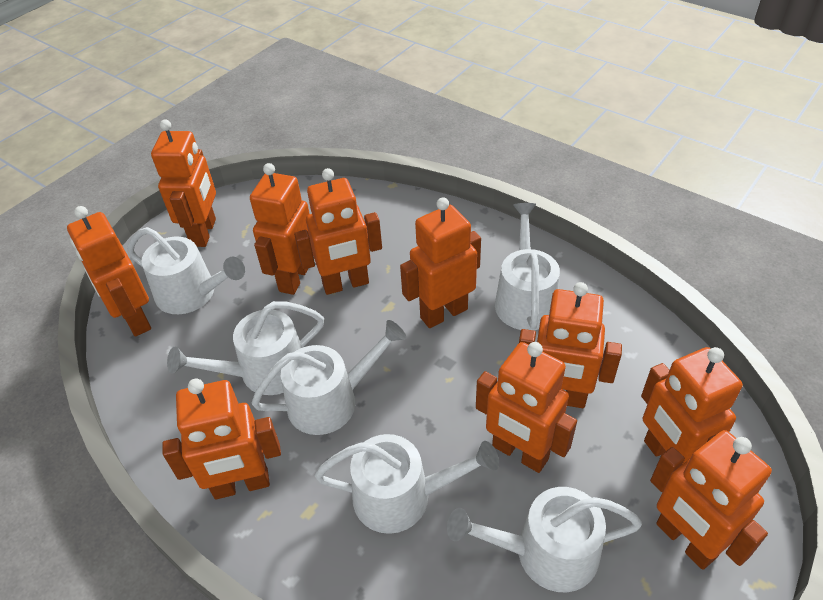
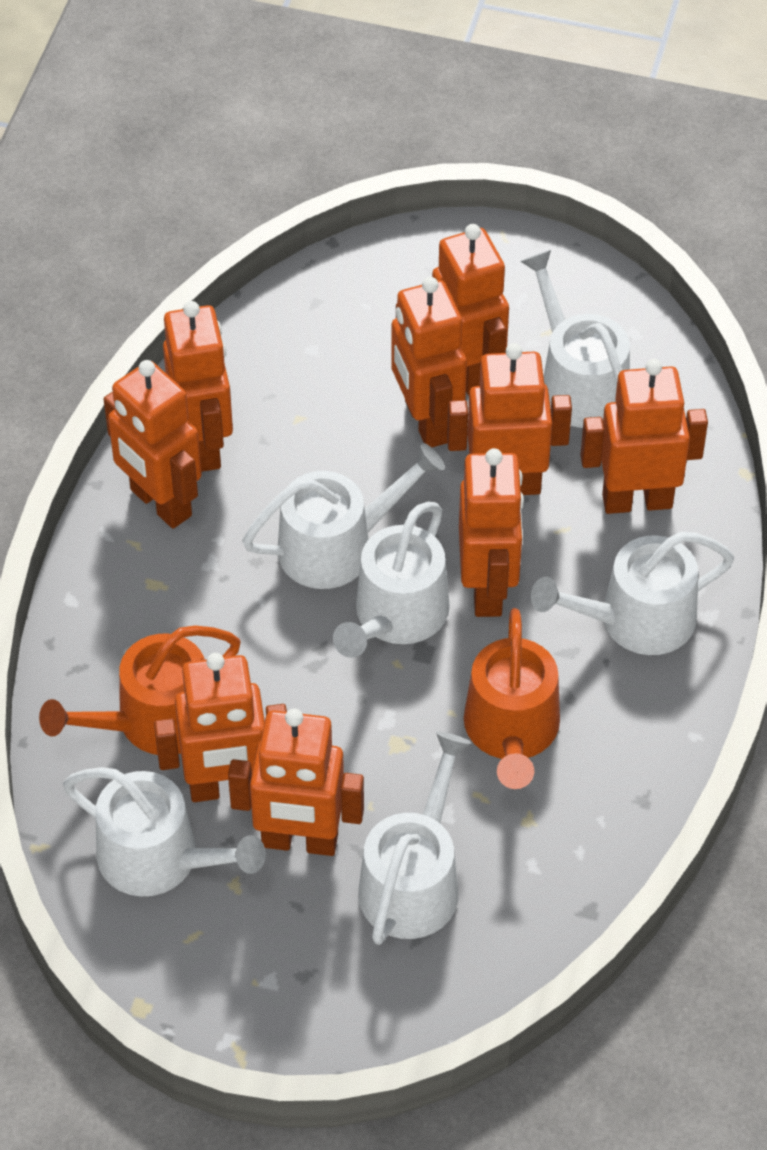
orange robot: 10 -> 9
orange watering can: 0 -> 2

